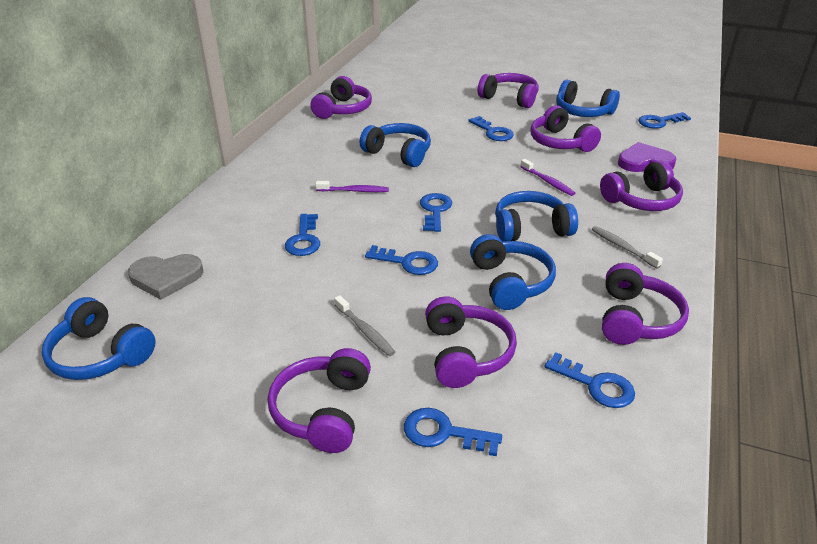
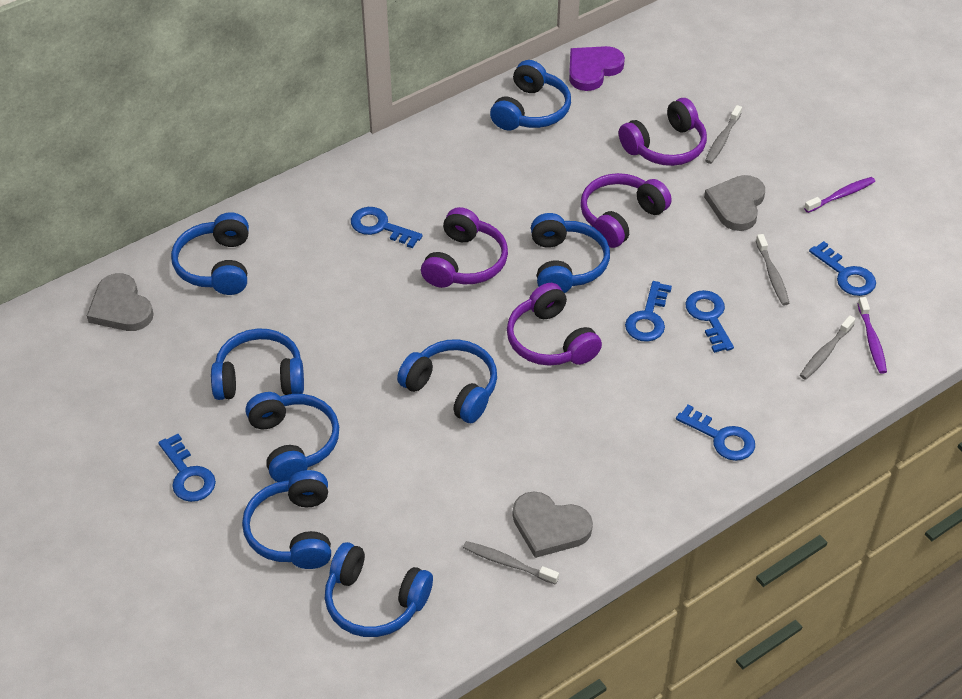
blue headphones: 5 -> 8
blue key: 7 -> 6
grey heart: 1 -> 3
grey toothbrush: 2 -> 4
purple headphones: 7 -> 4

